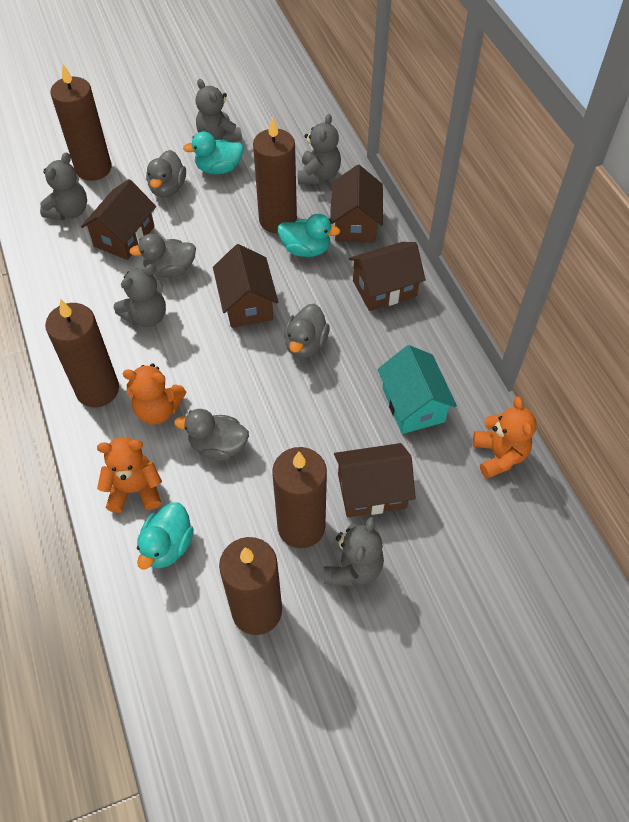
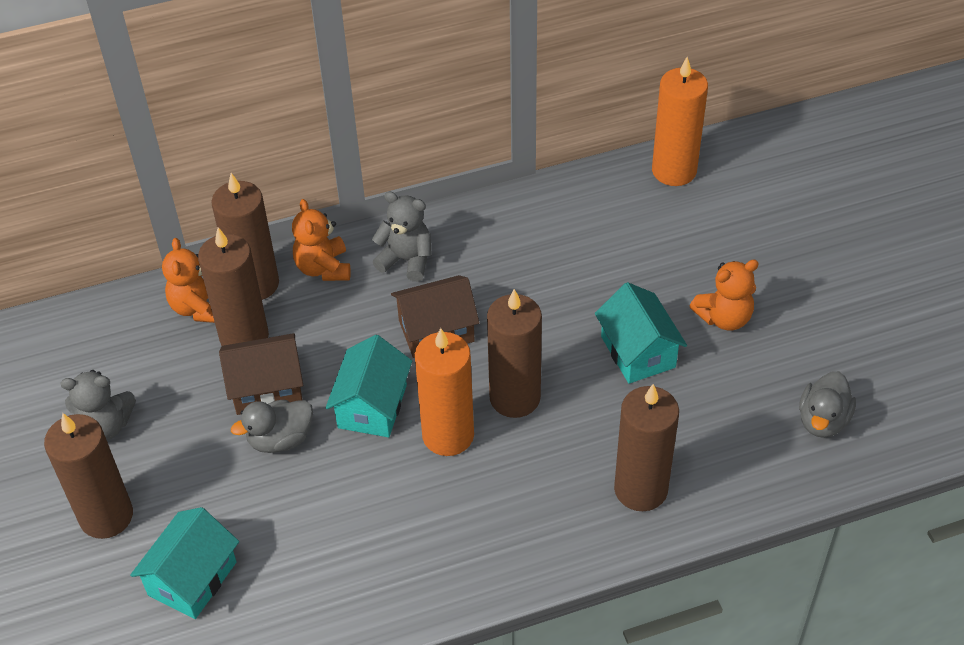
brown house: 5 -> 2
grey duck: 4 -> 2
grey teddy bear: 5 -> 2
orange candle: 0 -> 2
turquoise duck: 3 -> 0
turquoise house: 1 -> 3

